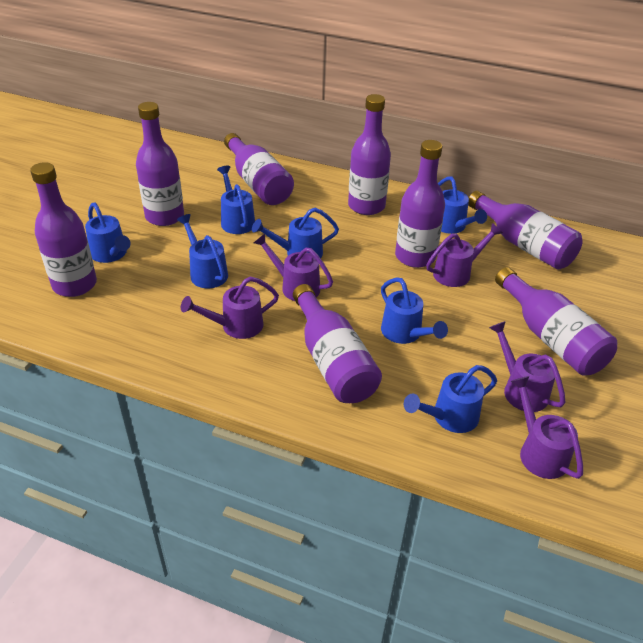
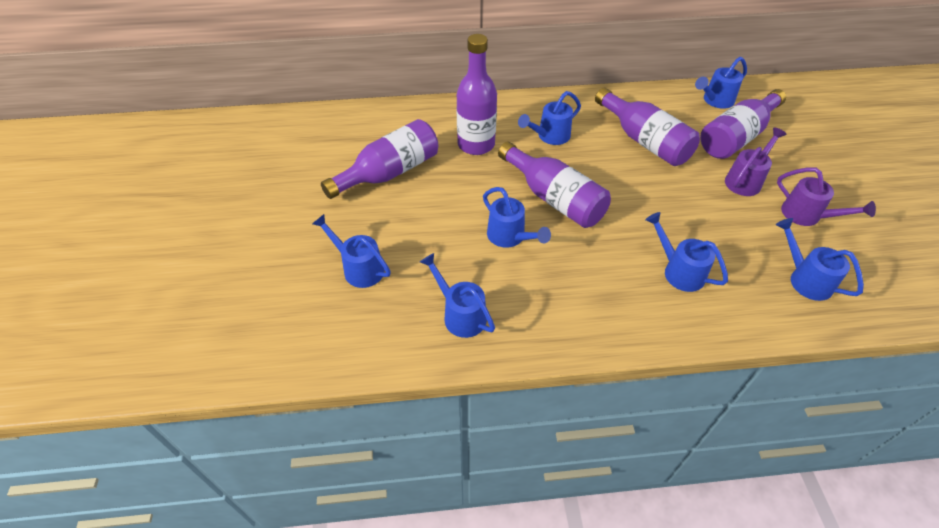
purple bottle: 8 -> 5
purple watering can: 5 -> 2

